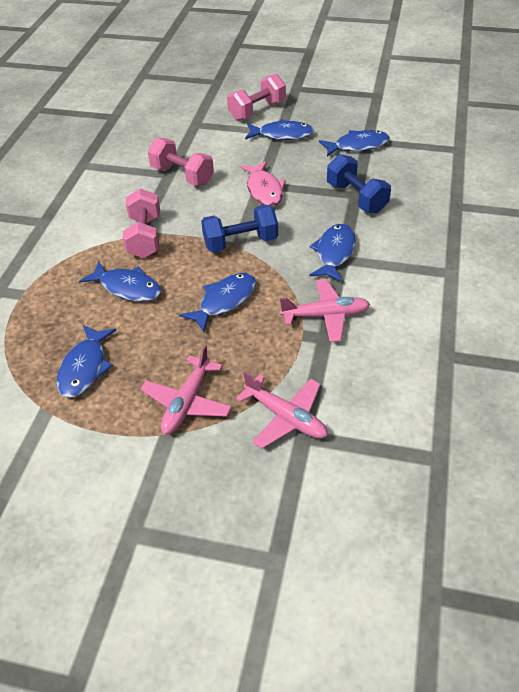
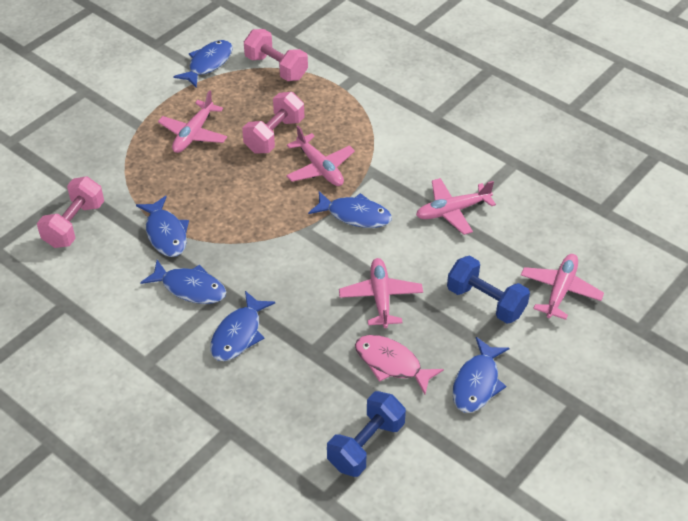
pink plane: 3 -> 5

